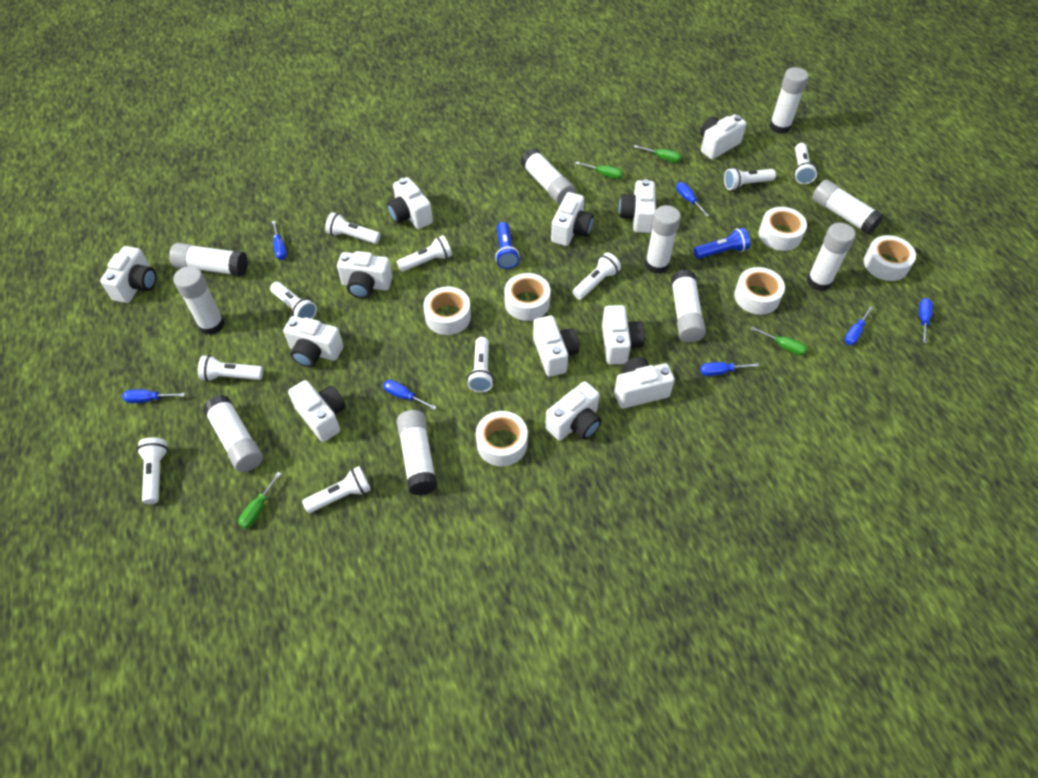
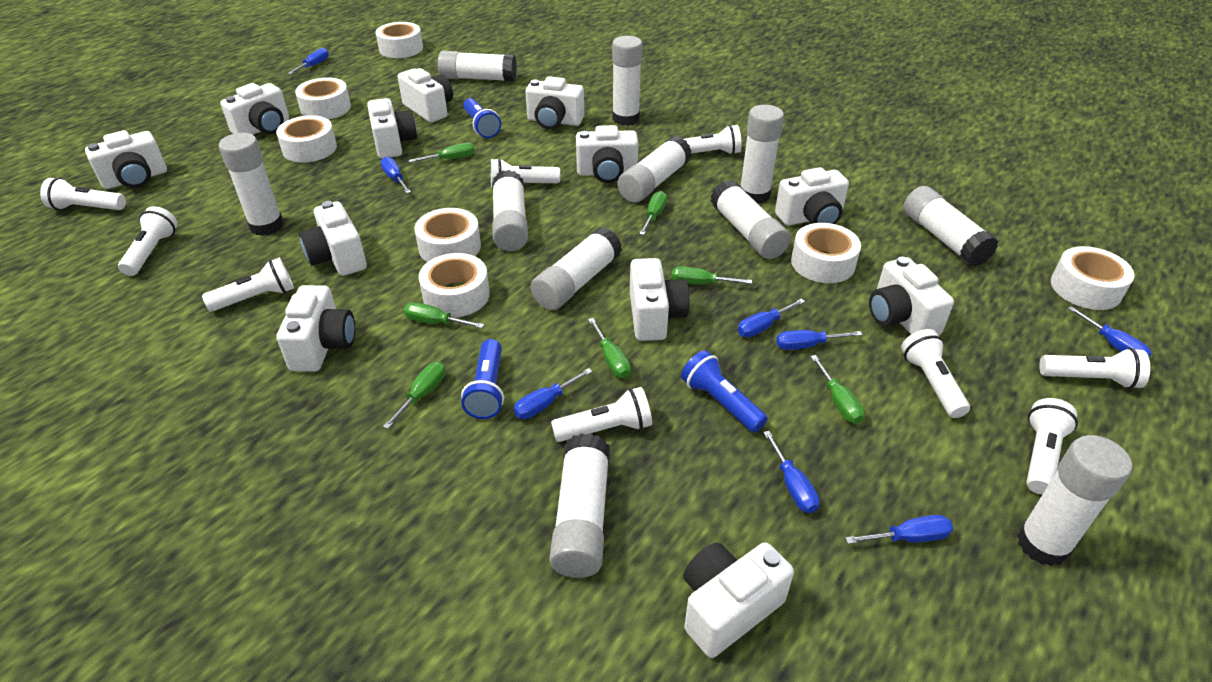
blue flashlight: 2 -> 3
blue screwdriver: 7 -> 8
green screwdriver: 4 -> 7
white flashlight: 10 -> 9
white glue stick: 10 -> 11
white tape: 6 -> 7

